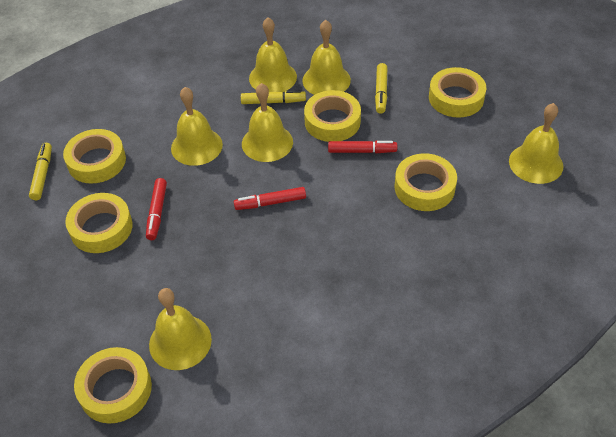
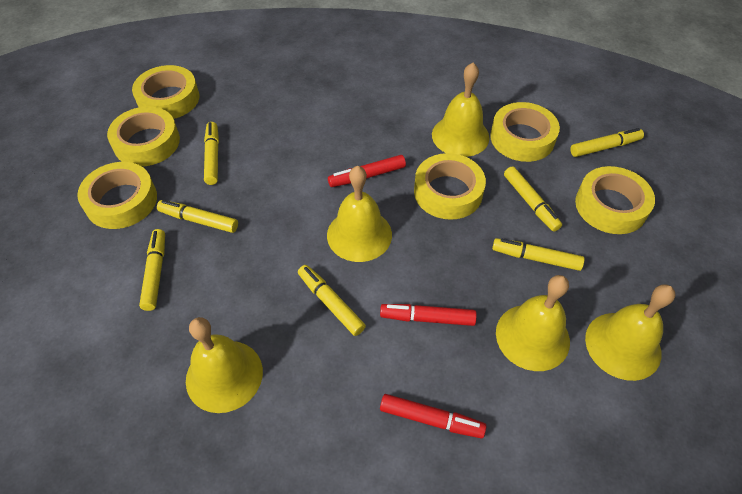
yellow bell: 6 -> 5
yellow marker: 3 -> 7

